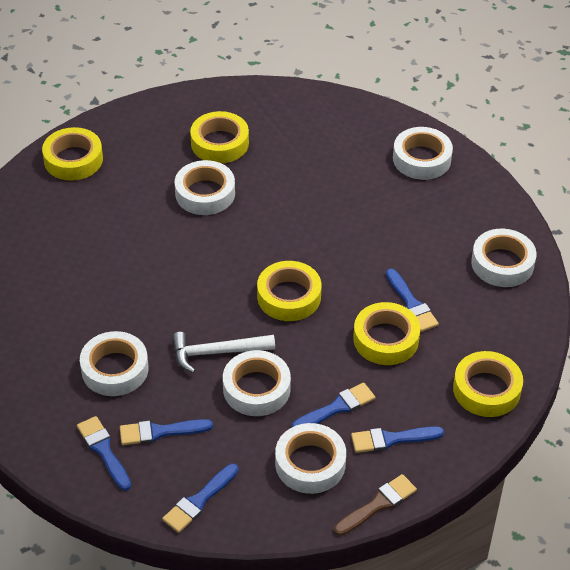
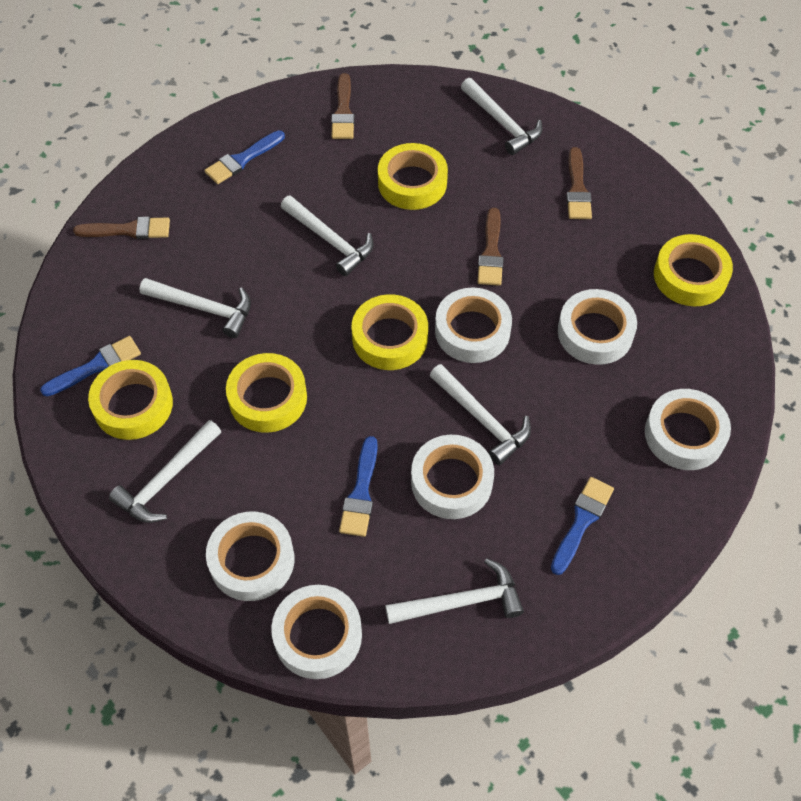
blue brush: 6 -> 4
brown brush: 1 -> 4
white hammer: 1 -> 6

